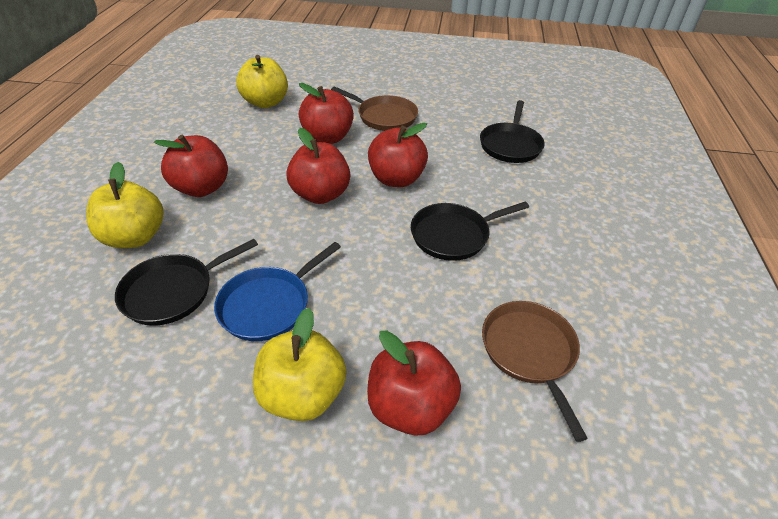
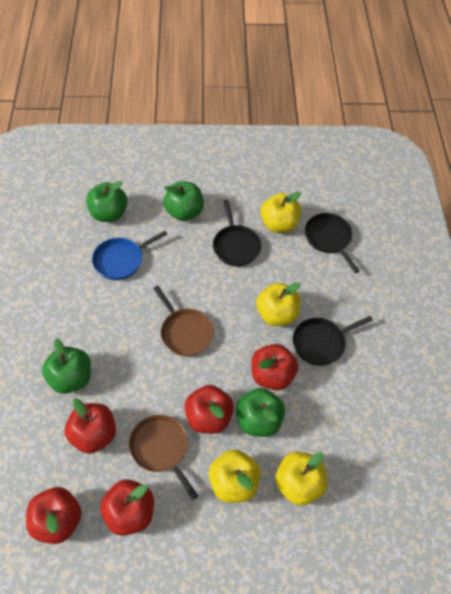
green apple: 0 -> 4
yellow apple: 3 -> 4

